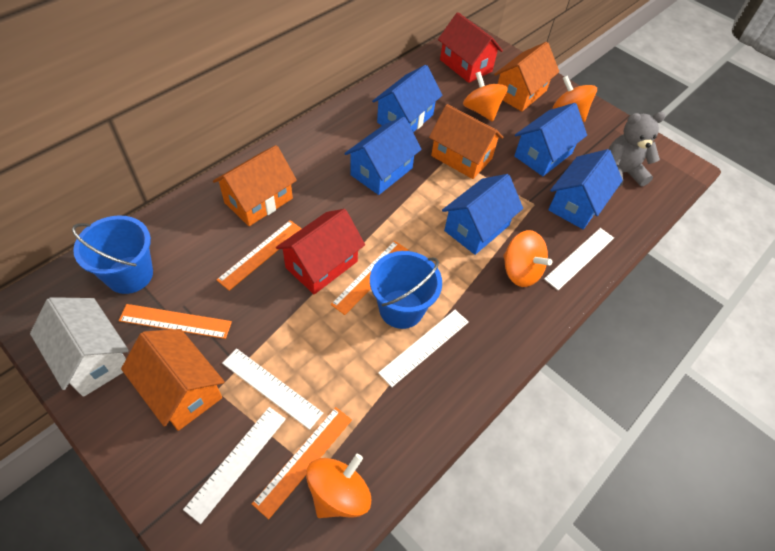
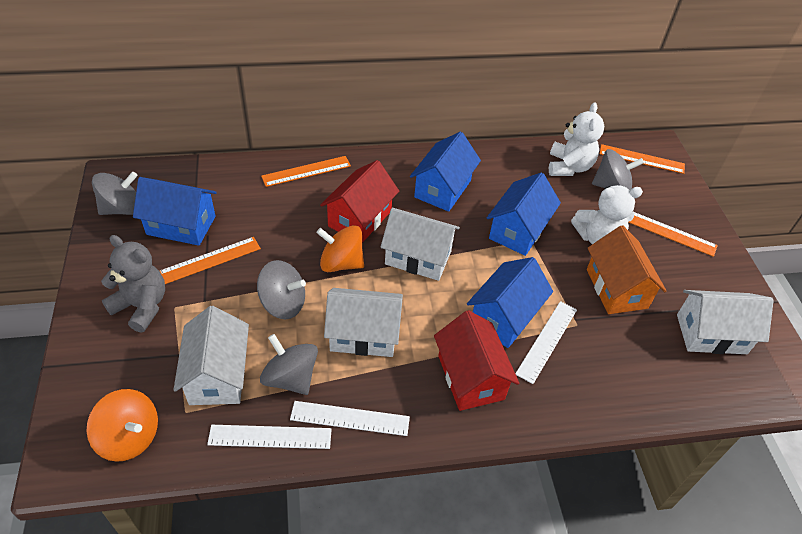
blue bucket: 2 -> 0
blue house: 5 -> 4
grey spinning top: 0 -> 4
orange house: 4 -> 1
orange spinning top: 4 -> 2
white house: 1 -> 4
white ruler: 4 -> 3
white teddy bear: 0 -> 2

